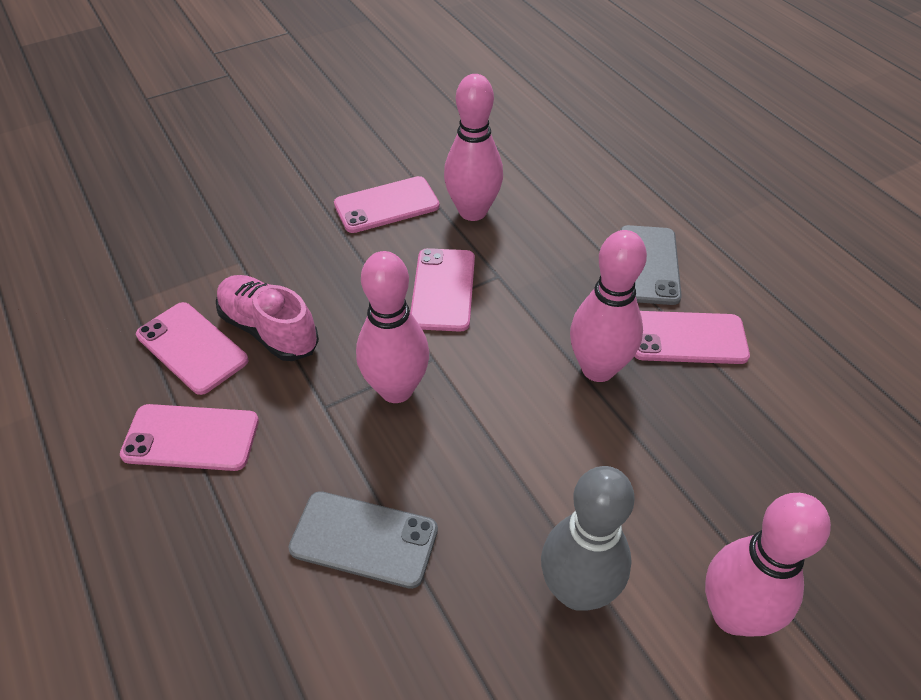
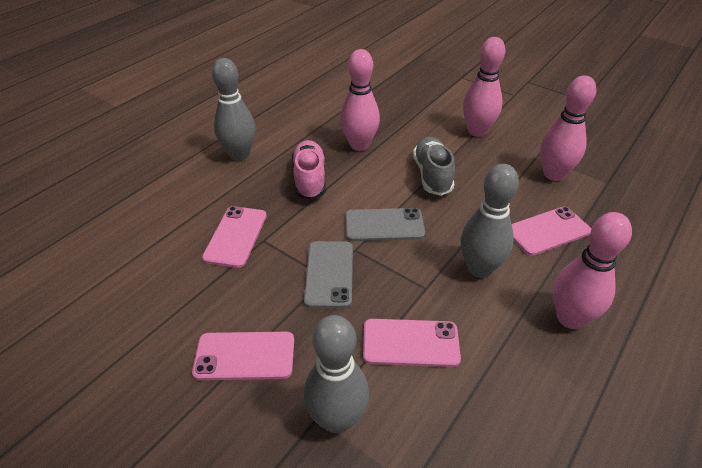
grey bowling pin: 1 -> 3
grey shoe: 0 -> 1
pink phone: 5 -> 4

